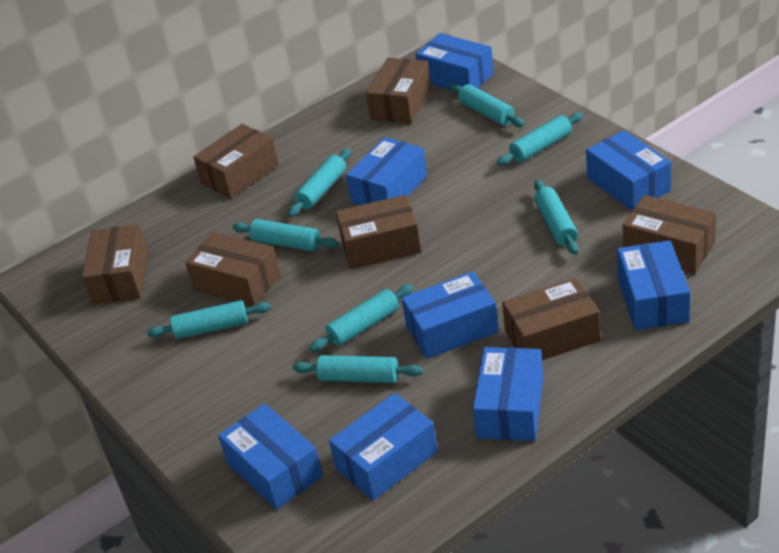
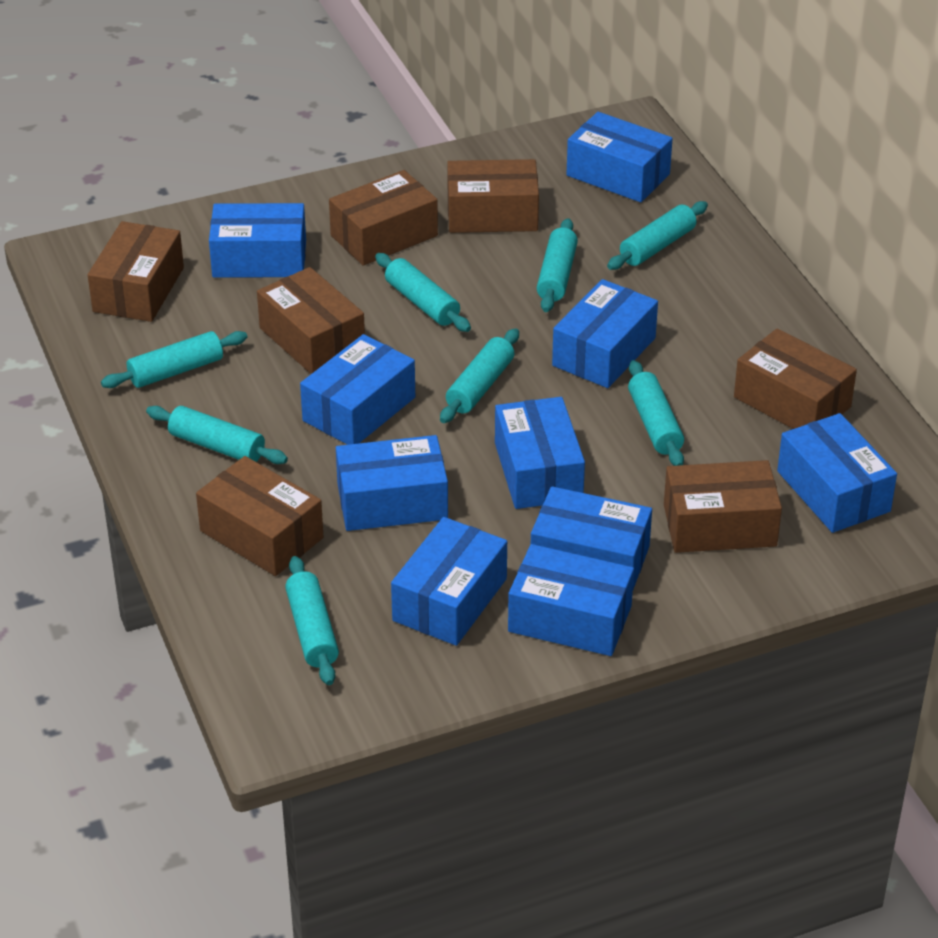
blue box: 8 -> 10

